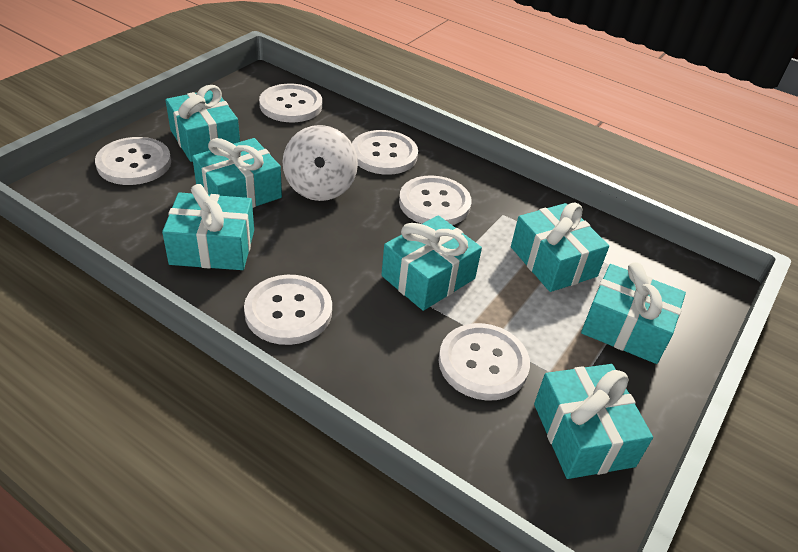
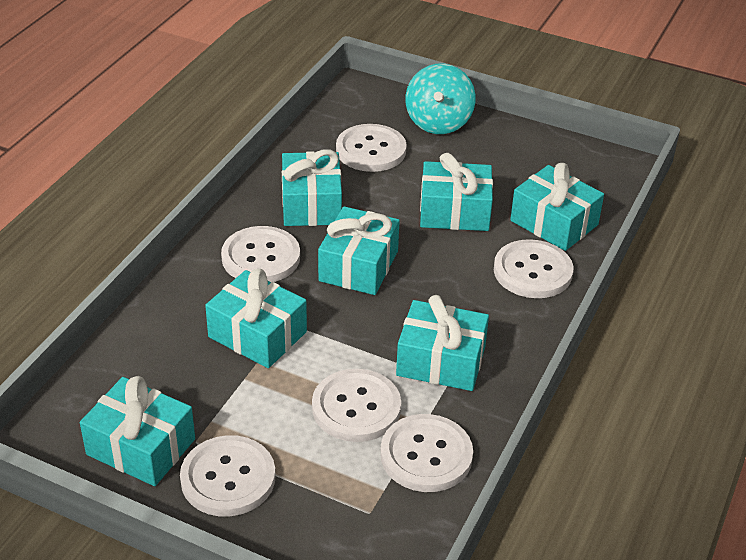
turquoise spinning top: 0 -> 1
white spinning top: 1 -> 0

